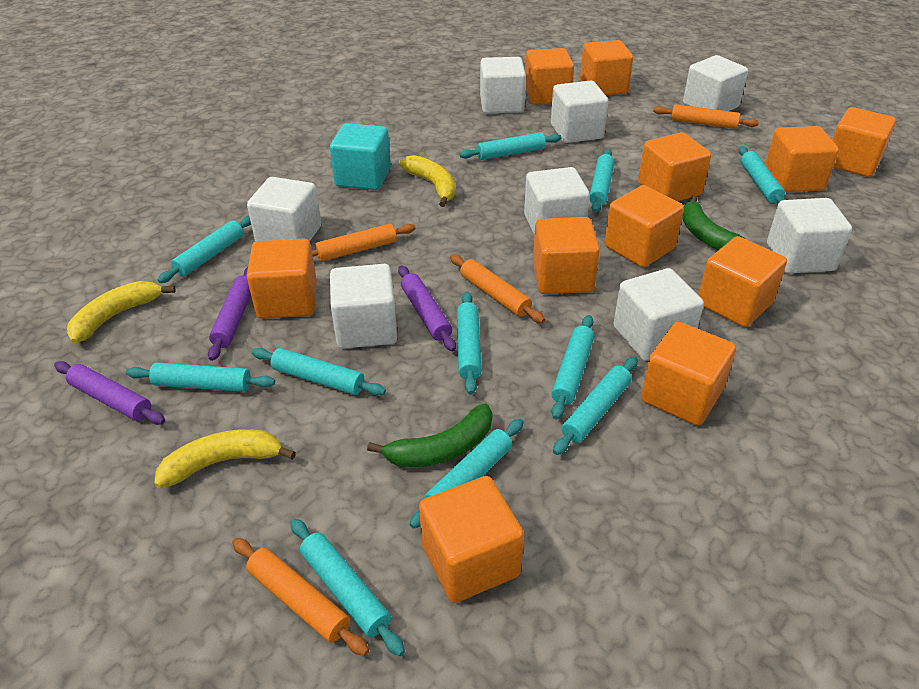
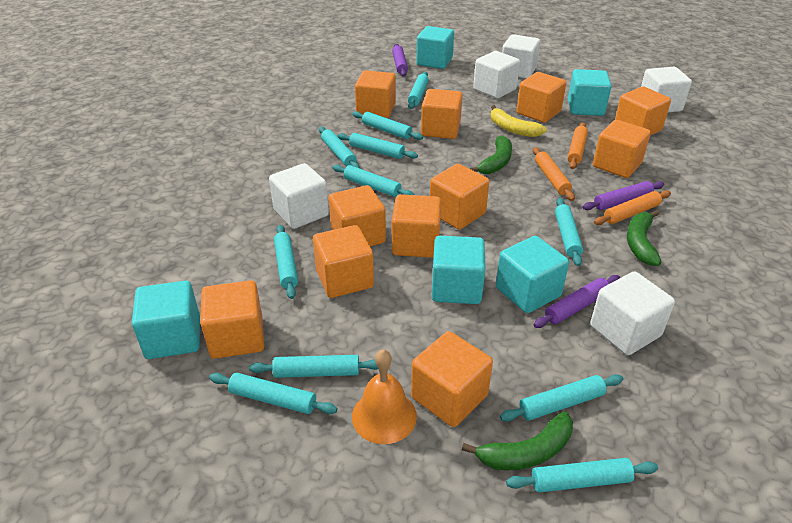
green banana: 2 -> 3
orange bell: 0 -> 1
orange rolling pin: 4 -> 3
turquoise cube: 1 -> 5
white cube: 8 -> 5
yellow banana: 3 -> 1

